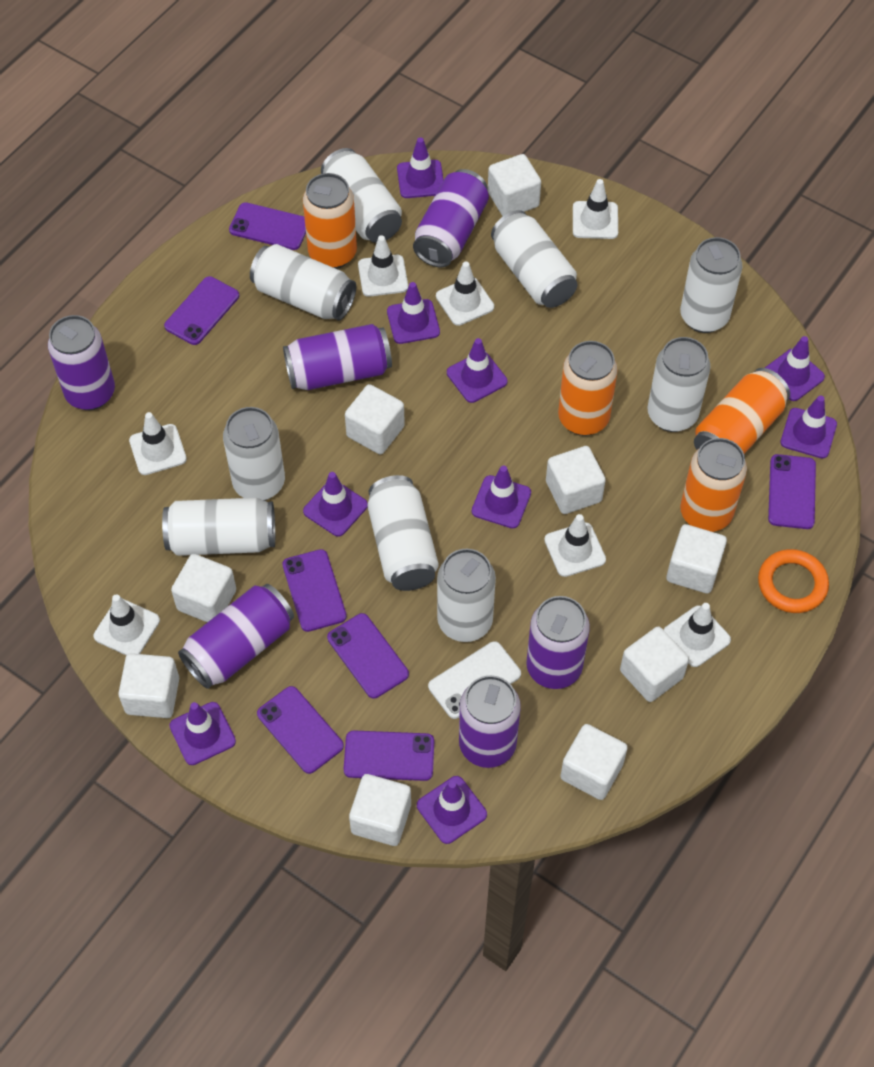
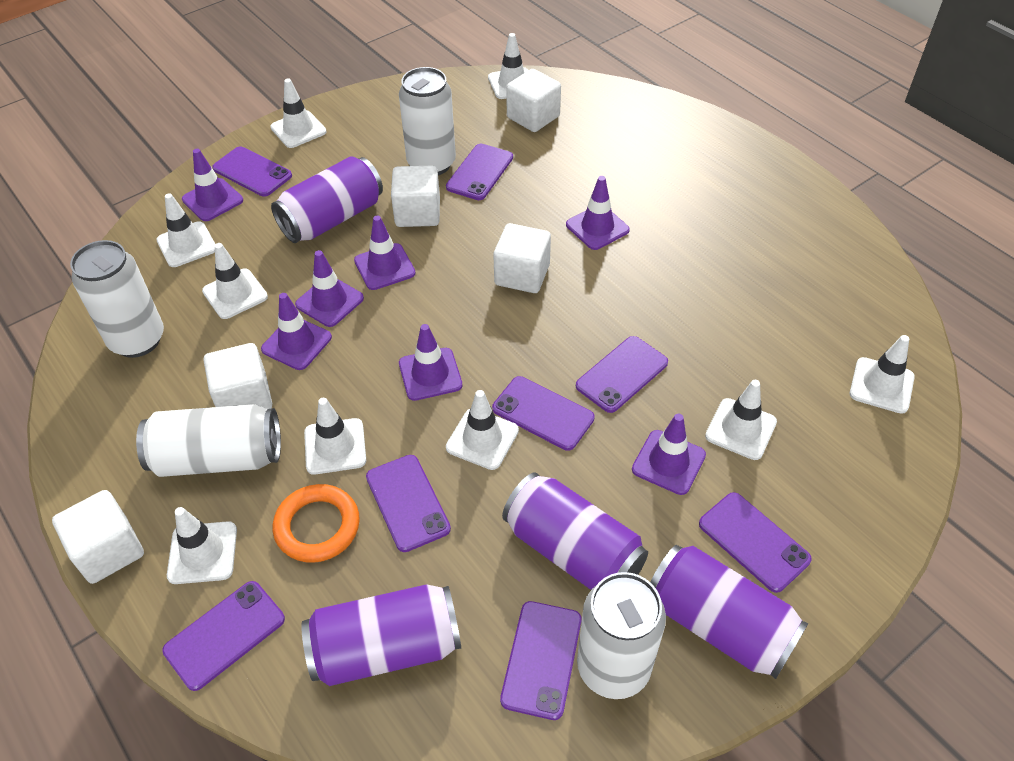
orange can: 4 -> 0
purple can: 6 -> 4
purple phone: 7 -> 8
purple traffic cone: 9 -> 7
white can: 9 -> 4
white cube: 9 -> 5
white phone: 1 -> 0
white traffic cone: 7 -> 9

